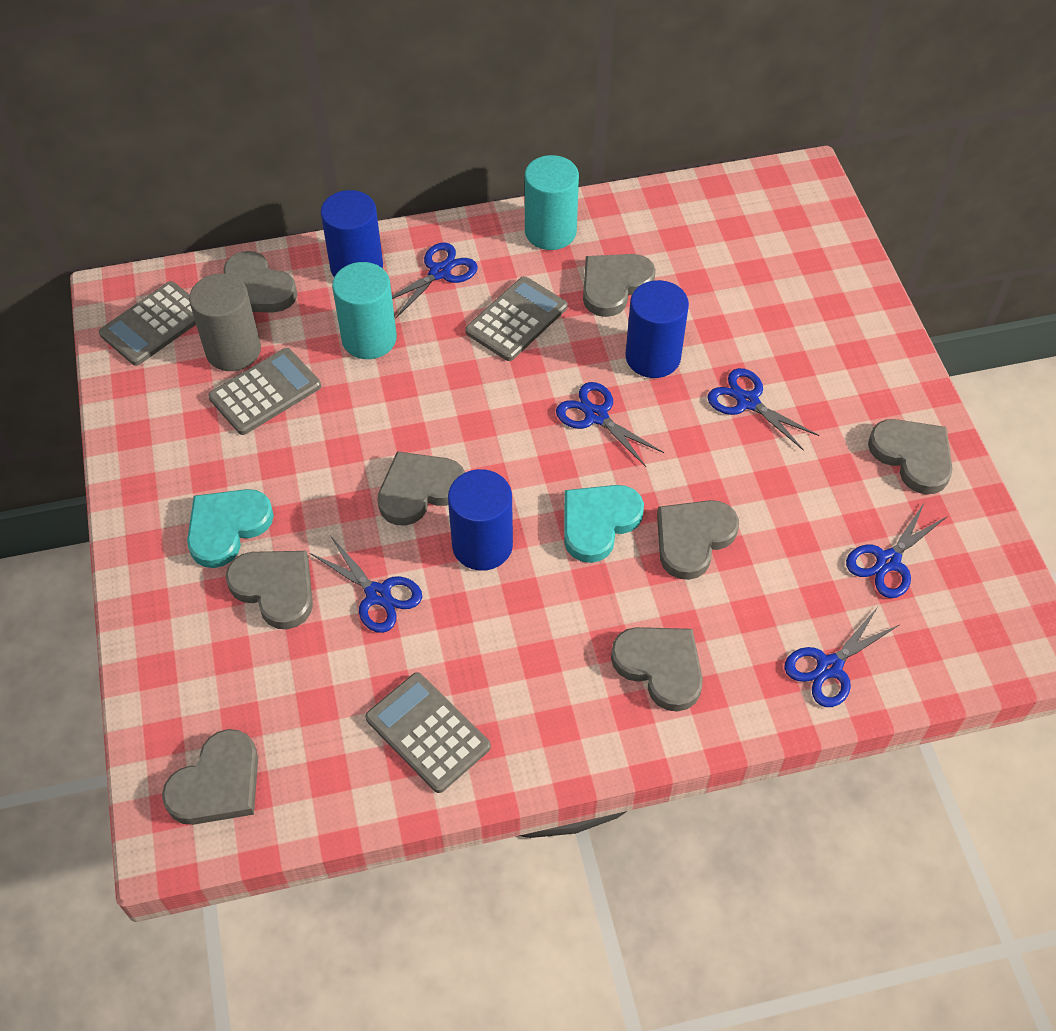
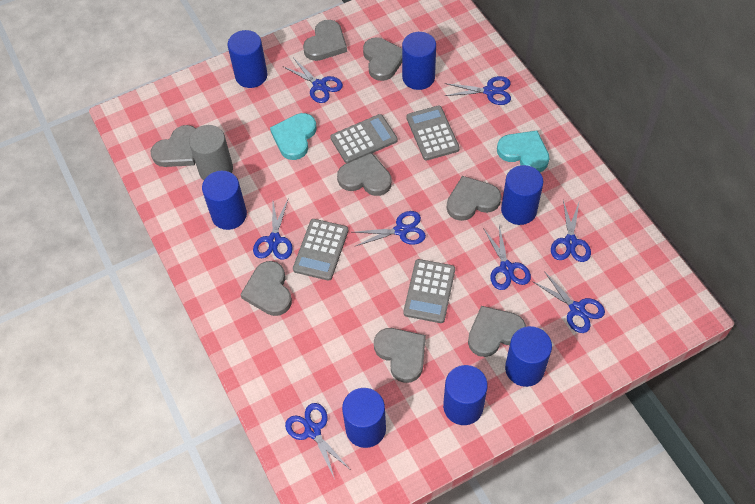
blue cylinder: 3 -> 7
blue scissors: 6 -> 8
turquoise cylinder: 2 -> 0

